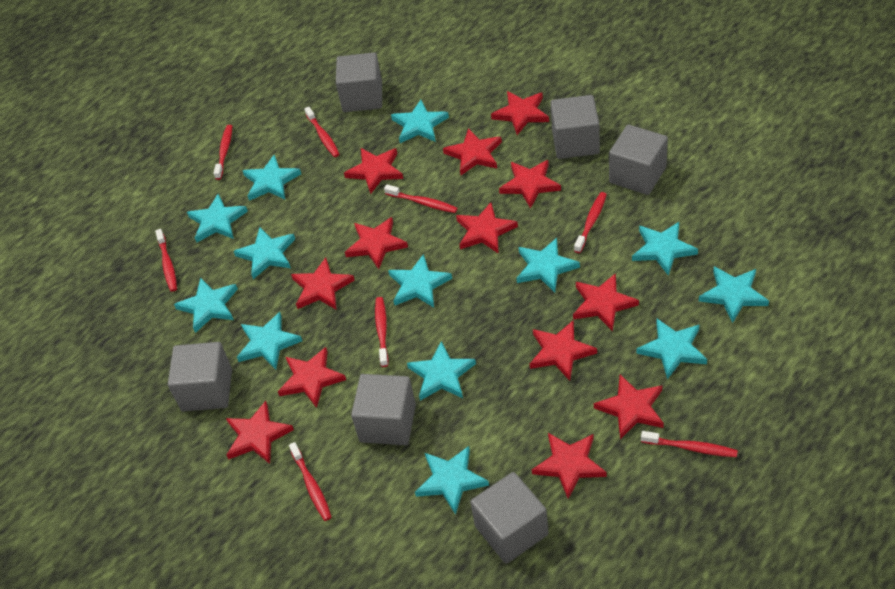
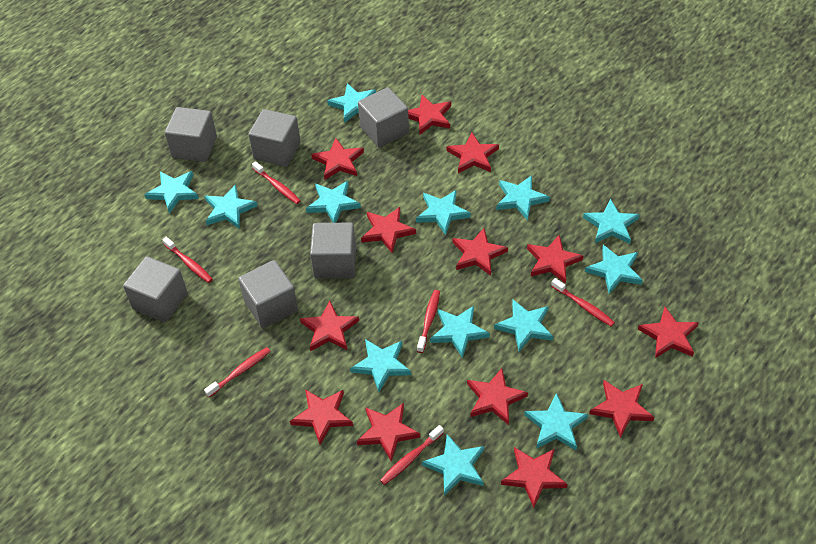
red toothbrush: 8 -> 6

